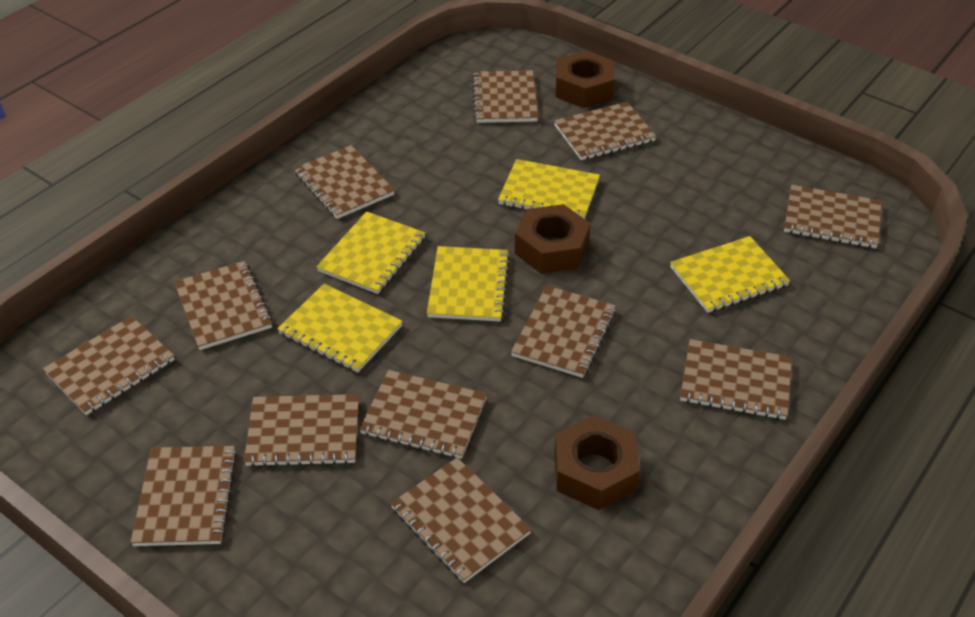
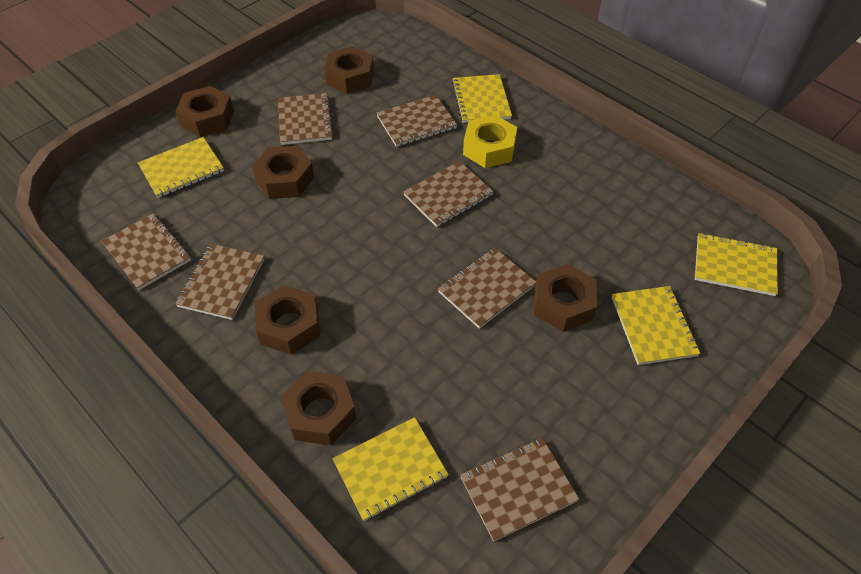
brown notebook: 12 -> 7
brown nut: 3 -> 6
yellow nut: 0 -> 1

